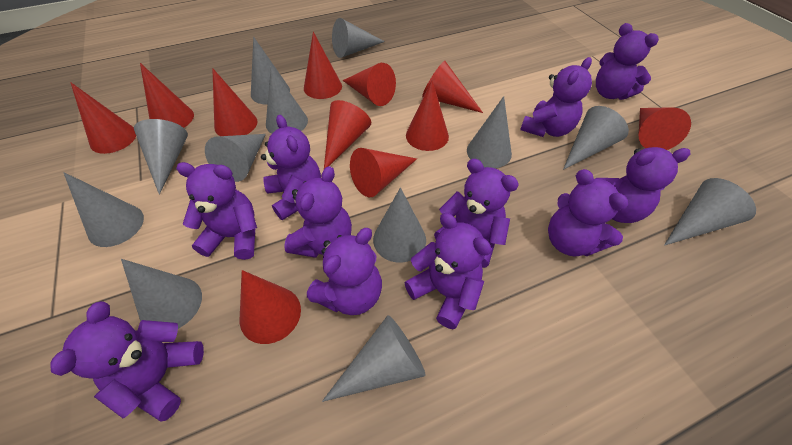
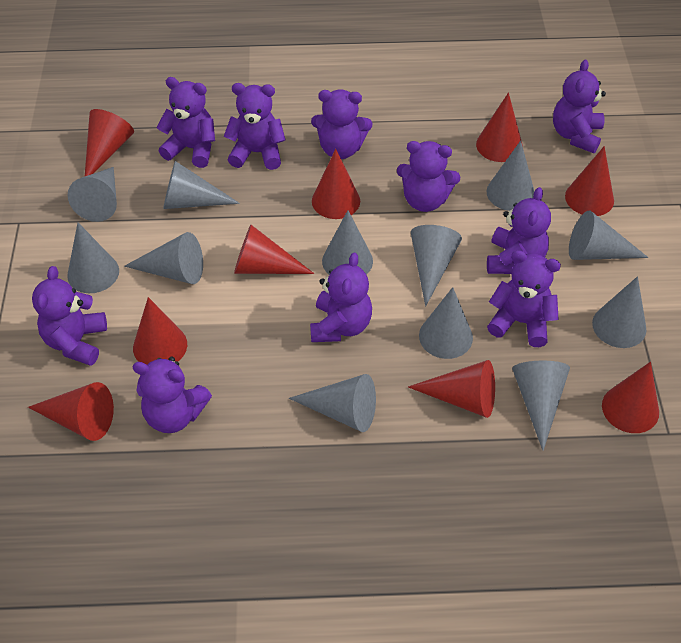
purple teddy bear: 11 -> 10
red cone: 11 -> 9

